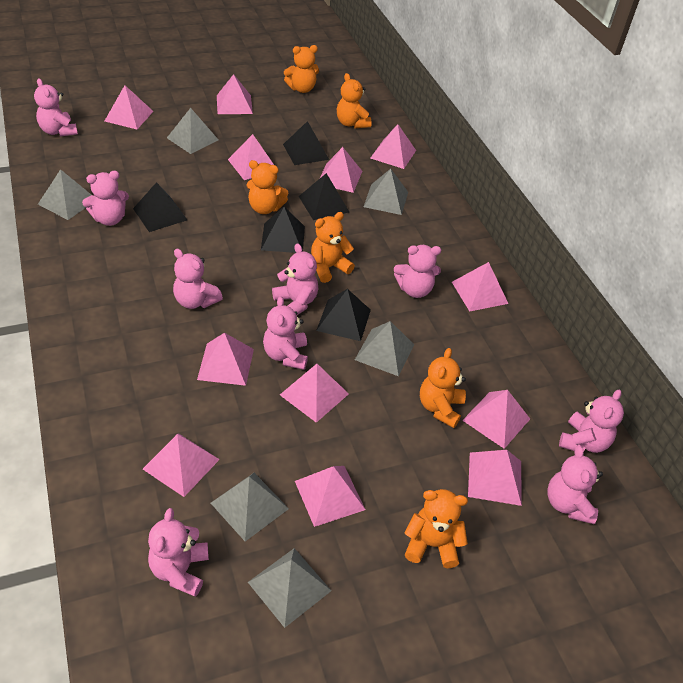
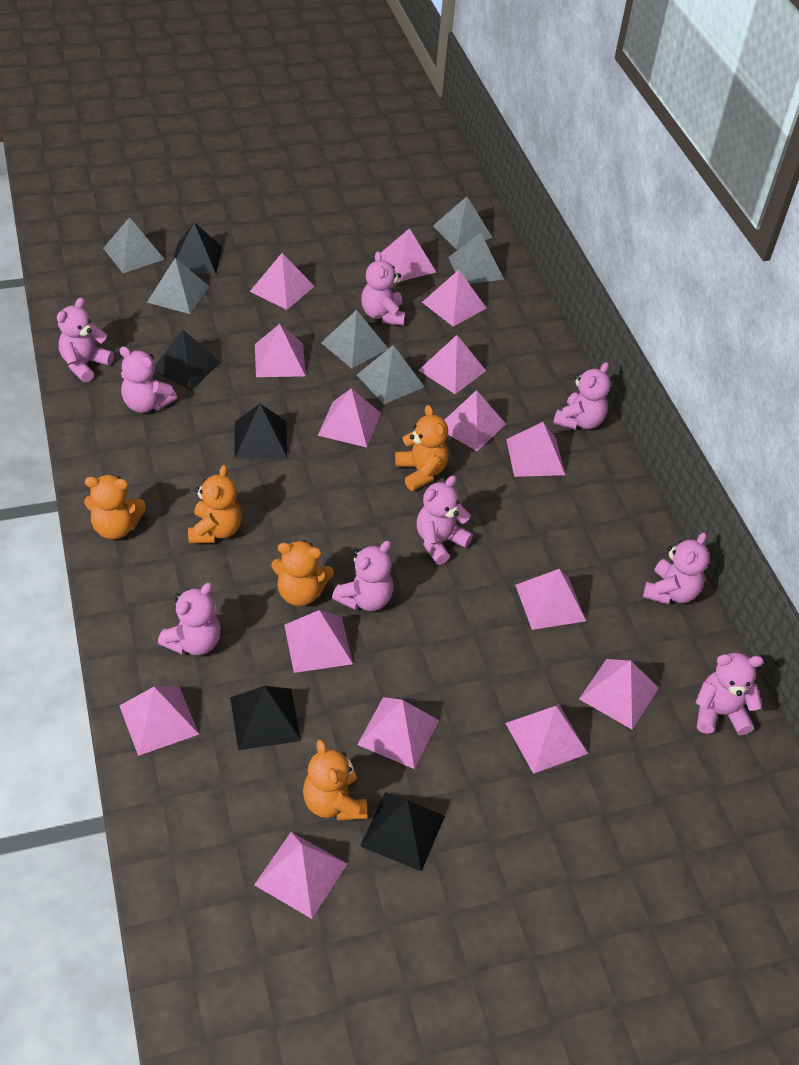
orange teddy bear: 6 -> 5
pink pyramid: 12 -> 15

